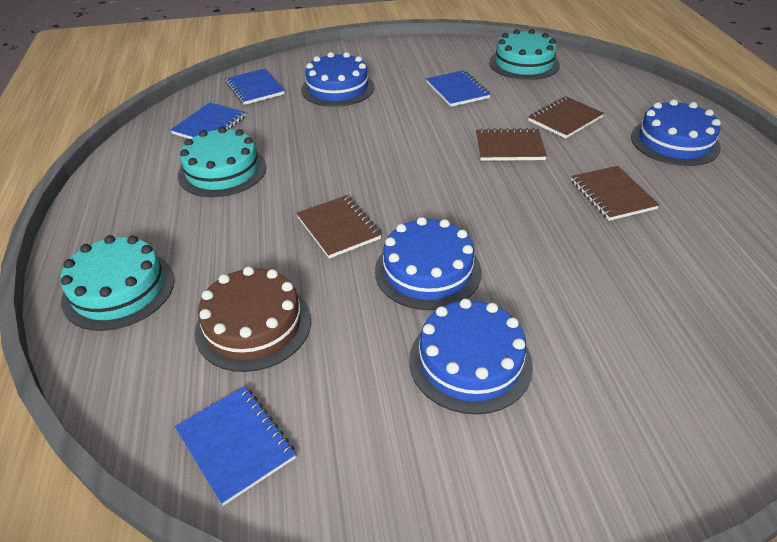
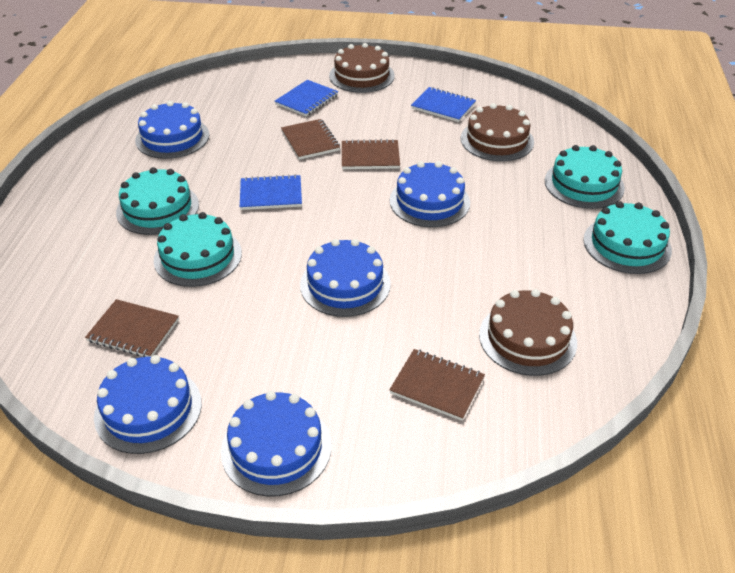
blue cake: 4 -> 5
blue notebook: 4 -> 3
brown cake: 1 -> 3
turquoise cake: 3 -> 4

